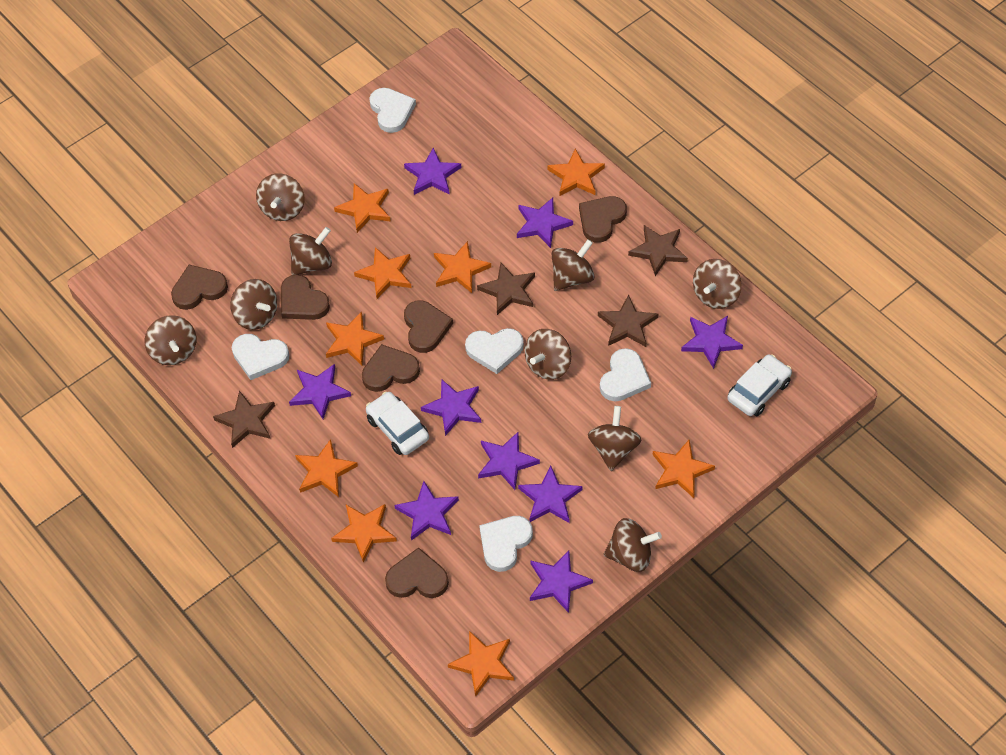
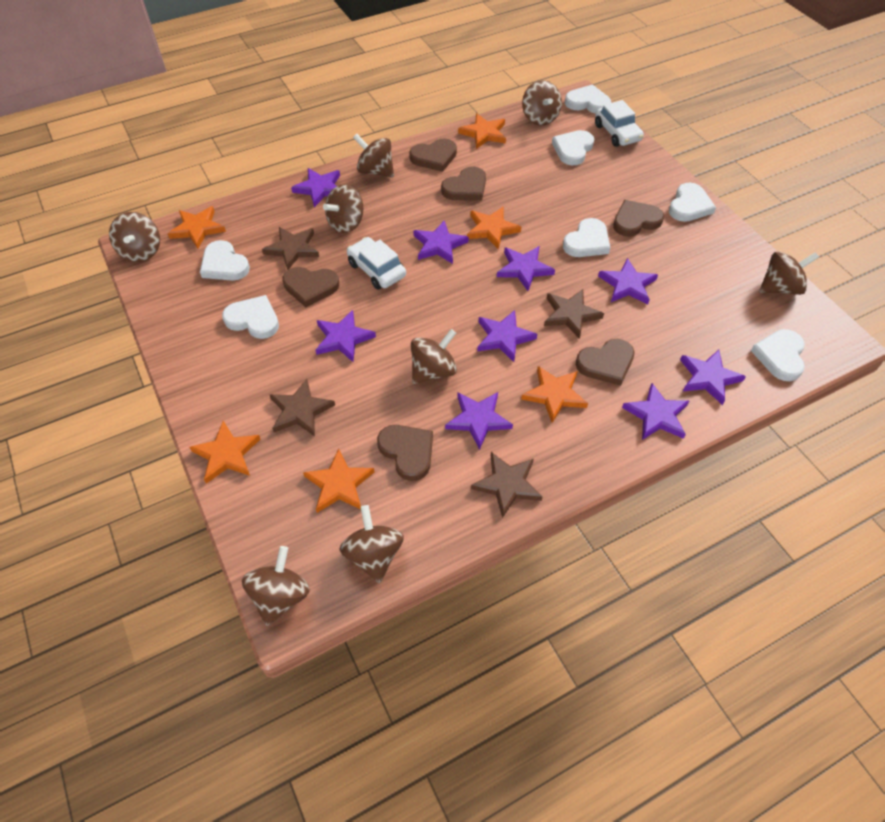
brown spinning top: 9 -> 8
orange star: 9 -> 6
white heart: 5 -> 7

